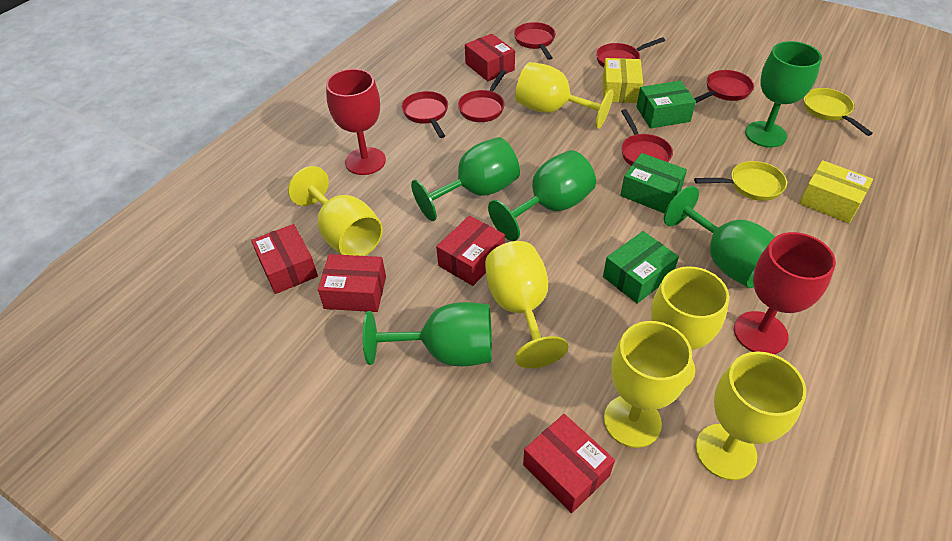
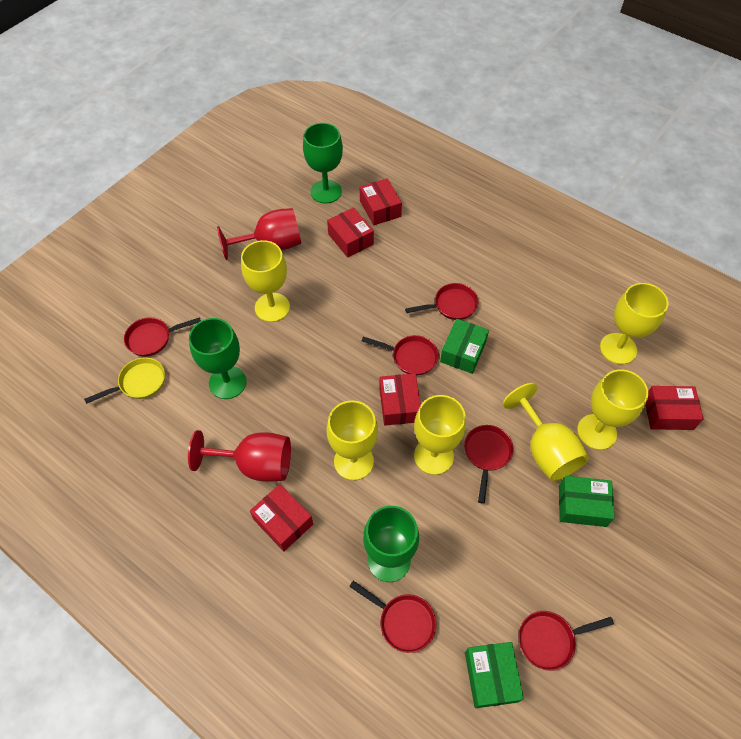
green goblet: 5 -> 3
yellow box: 2 -> 0
yellow pan: 2 -> 1

